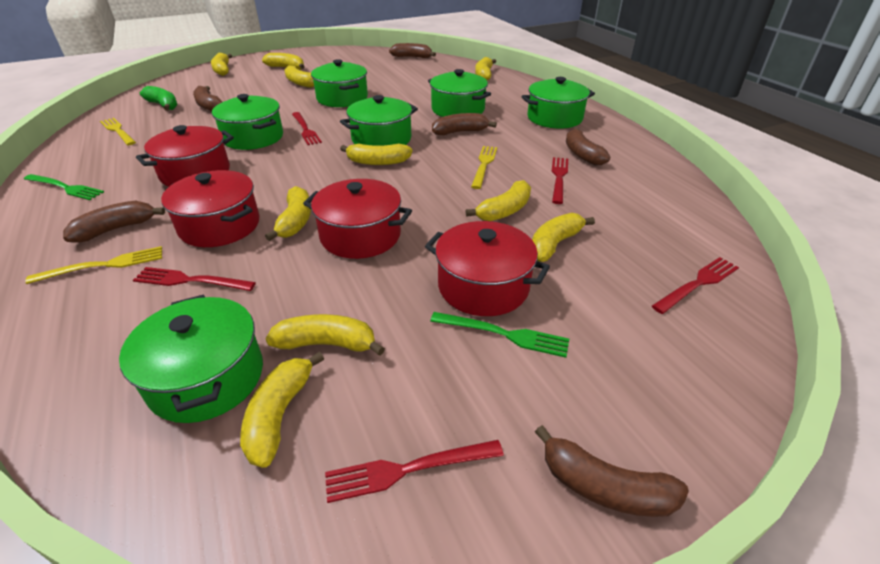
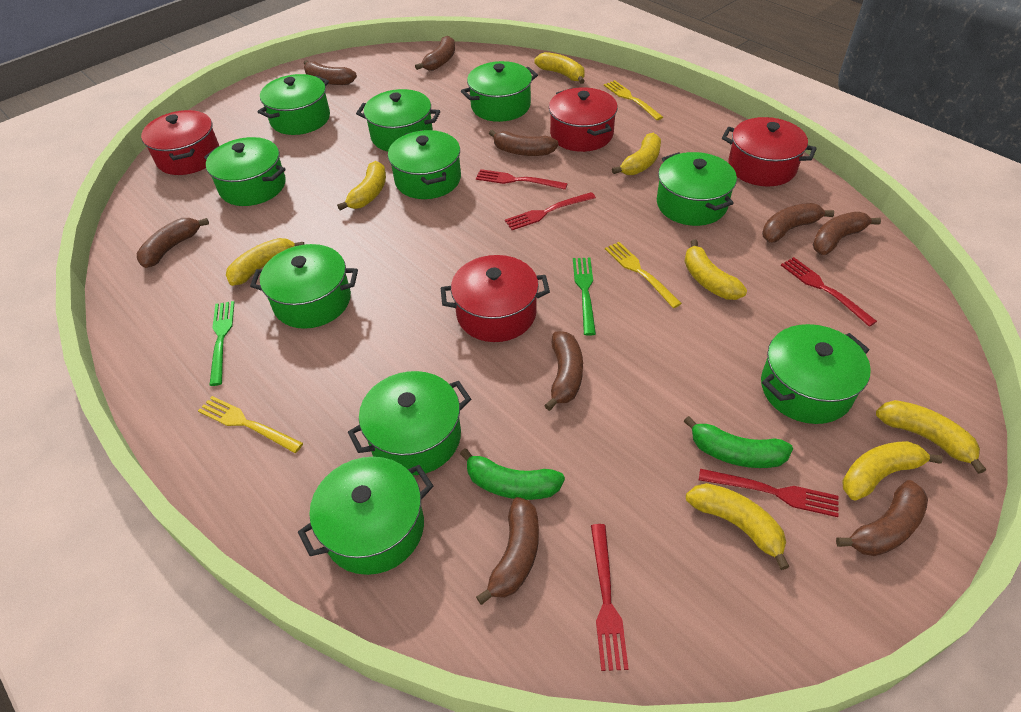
brown banana: 6 -> 9
green banana: 1 -> 2
green pot: 6 -> 10
yellow banana: 10 -> 8

